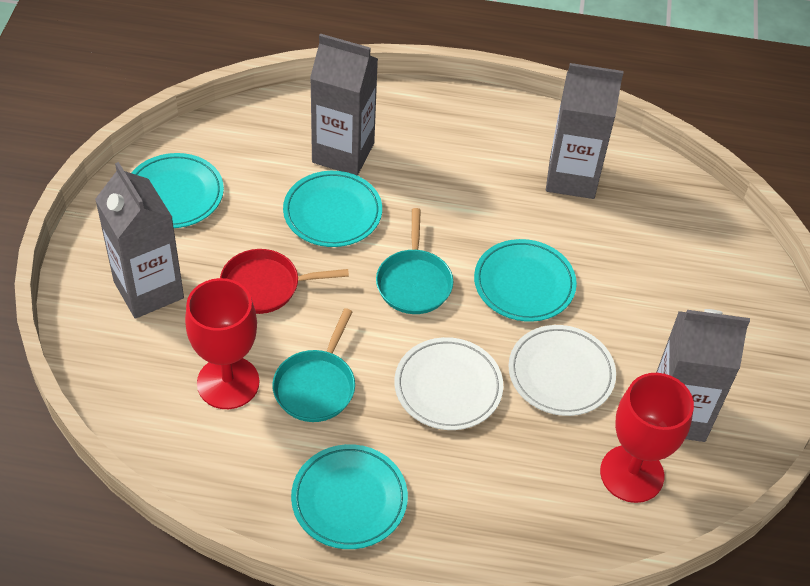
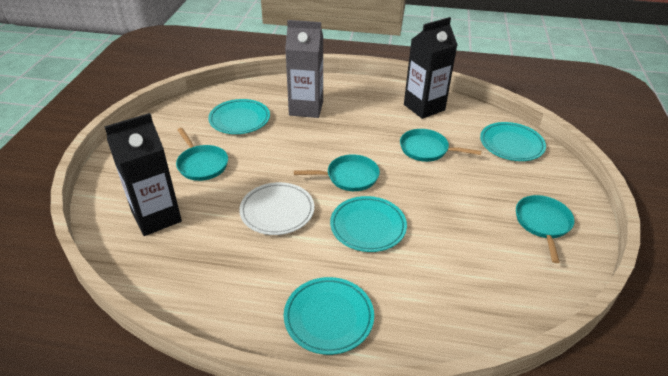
black carton: 0 -> 2
grey carton: 4 -> 1
red goblet: 2 -> 0
red pan: 1 -> 0
turquoise pan: 2 -> 4
white plate: 2 -> 1

